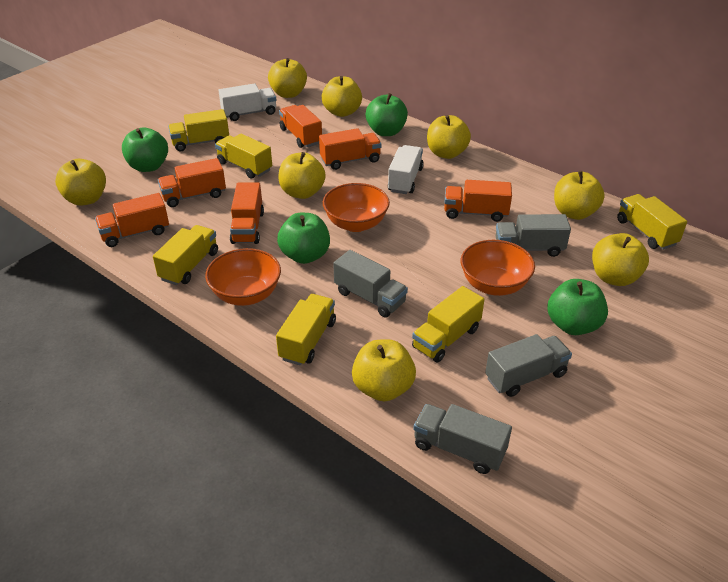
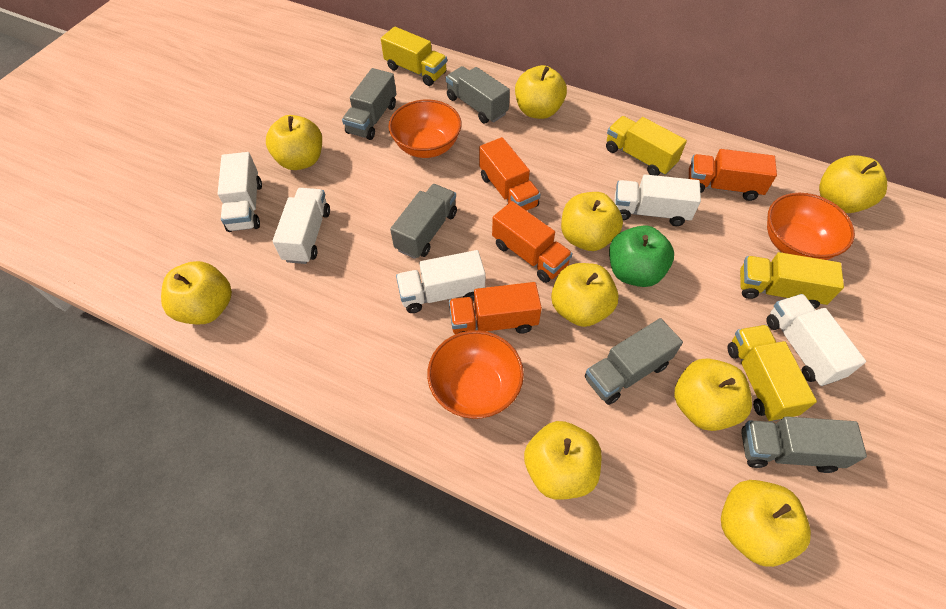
green apple: 4 -> 1
grey truck: 4 -> 5
orange truck: 6 -> 4
white truck: 2 -> 5
yellow apple: 8 -> 9
yellow truck: 6 -> 4

